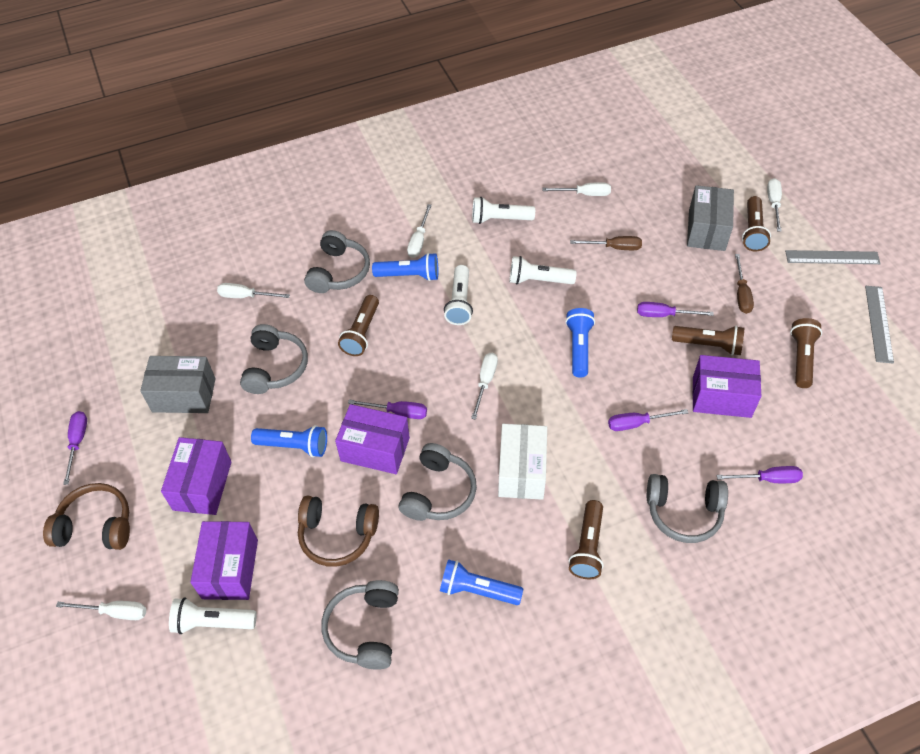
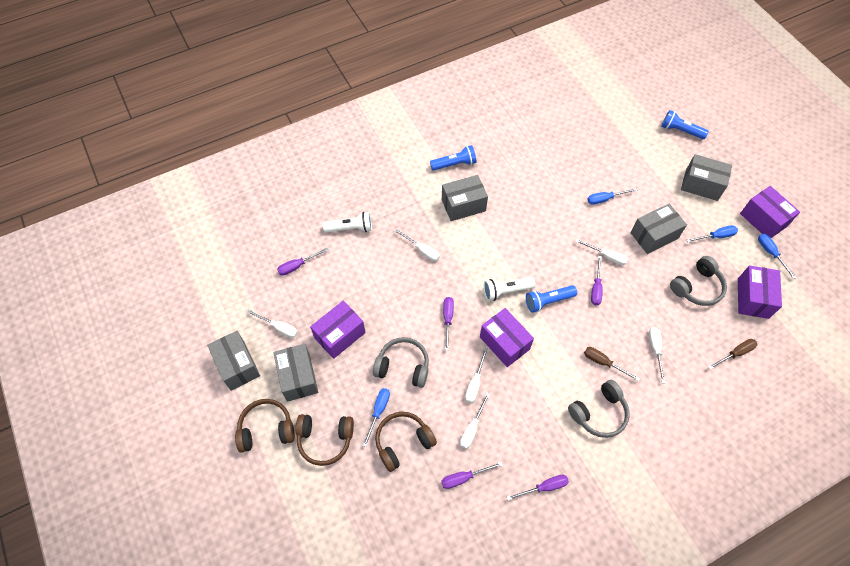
blue flashlight: 4 -> 3
blue screwdriver: 0 -> 4
brown flashlight: 5 -> 0
brown headphones: 2 -> 3
grey box: 2 -> 5
grey headphones: 5 -> 3
grey ruler: 2 -> 0
white box: 1 -> 0
white flashlight: 4 -> 2

